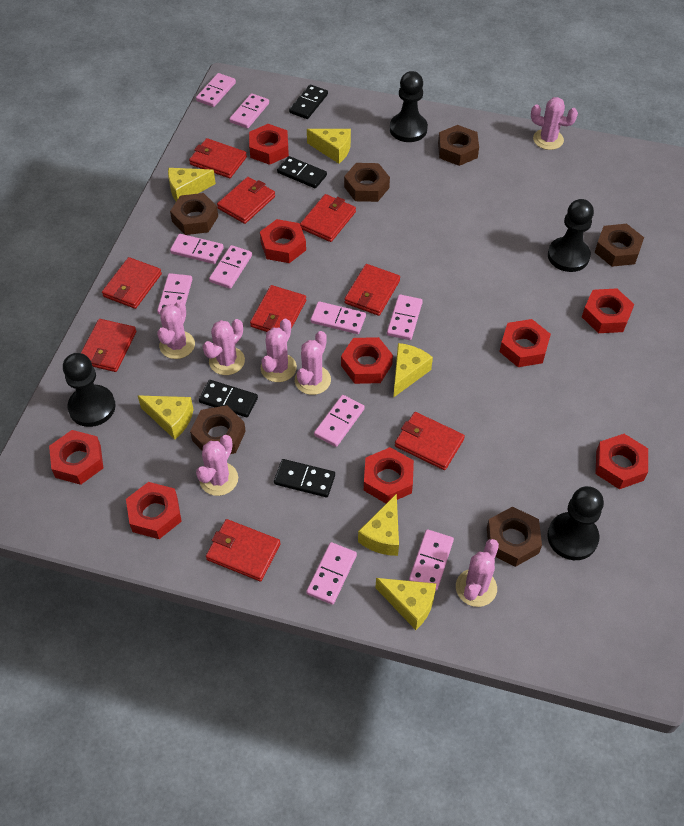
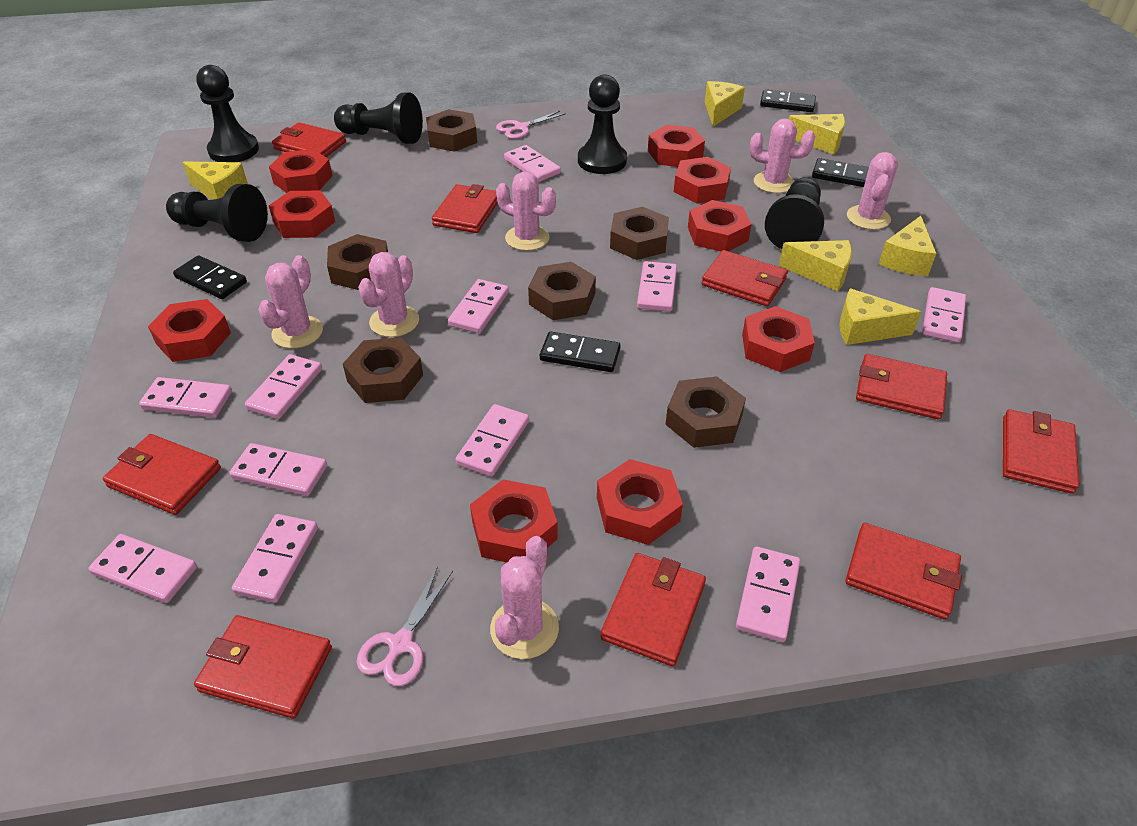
black pawn: 4 -> 5
pink cactus: 7 -> 6
pink domino: 10 -> 11
pink scissors: 0 -> 2

